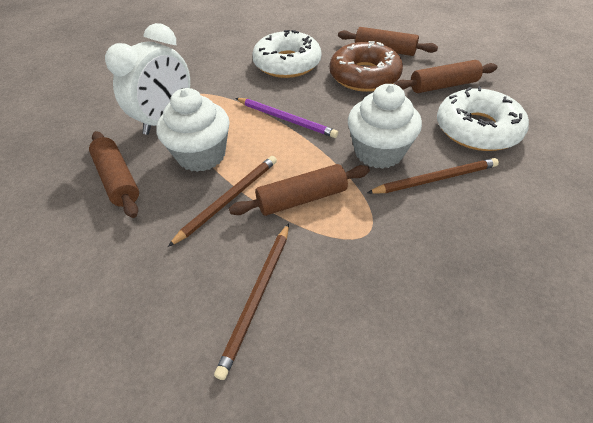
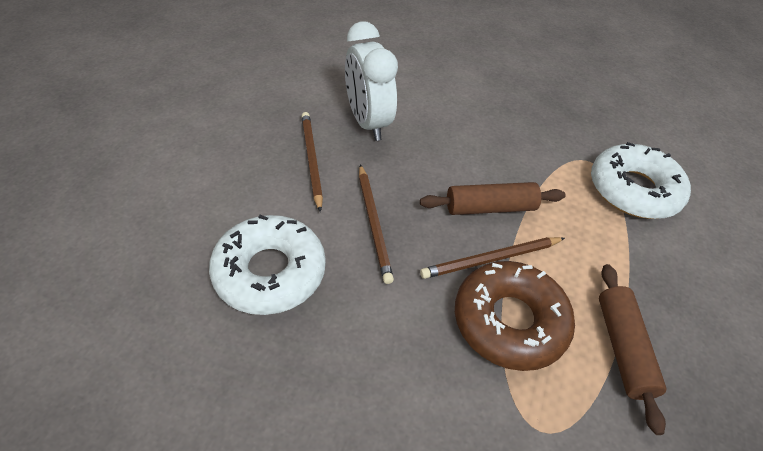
brown rolling pin: 4 -> 2
purple pencil: 1 -> 0
white cupcake: 2 -> 0

